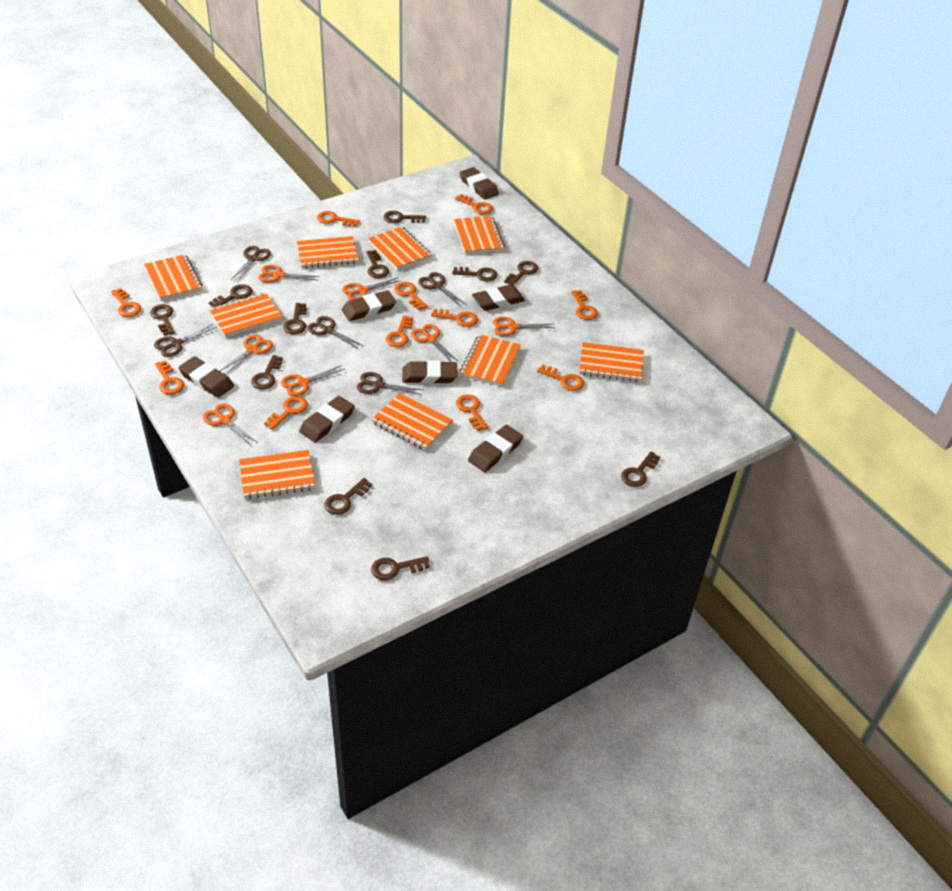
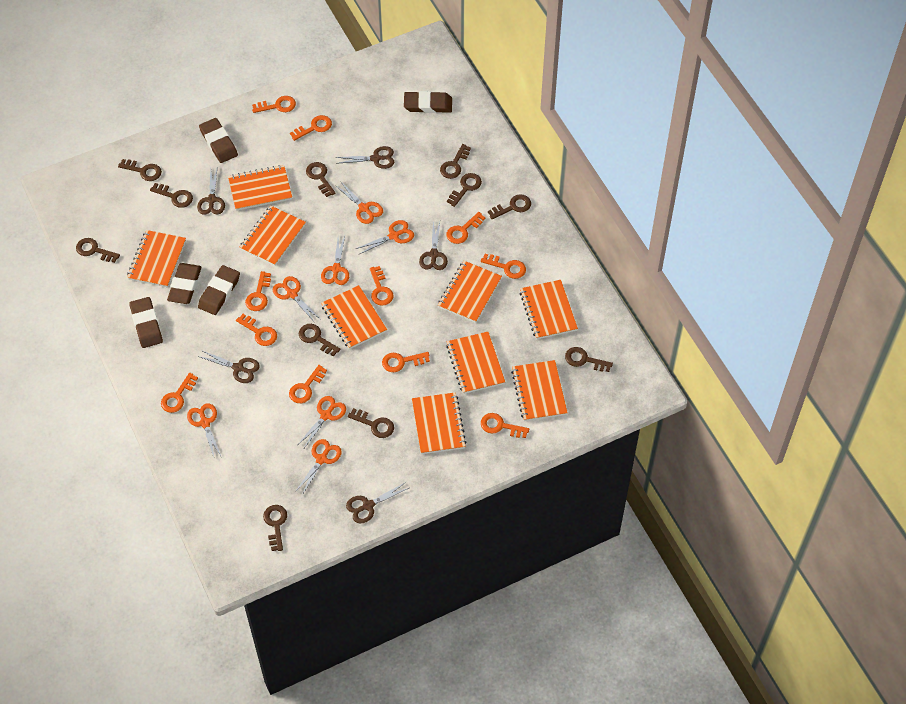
brown eraser: 7 -> 5

